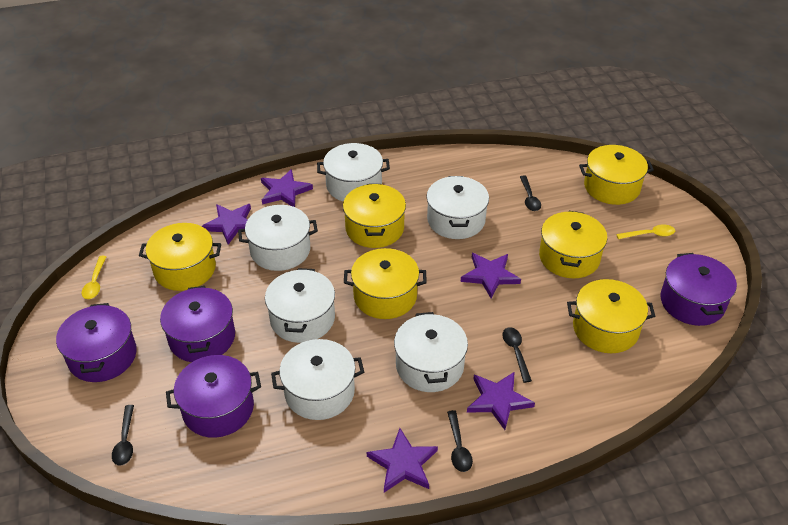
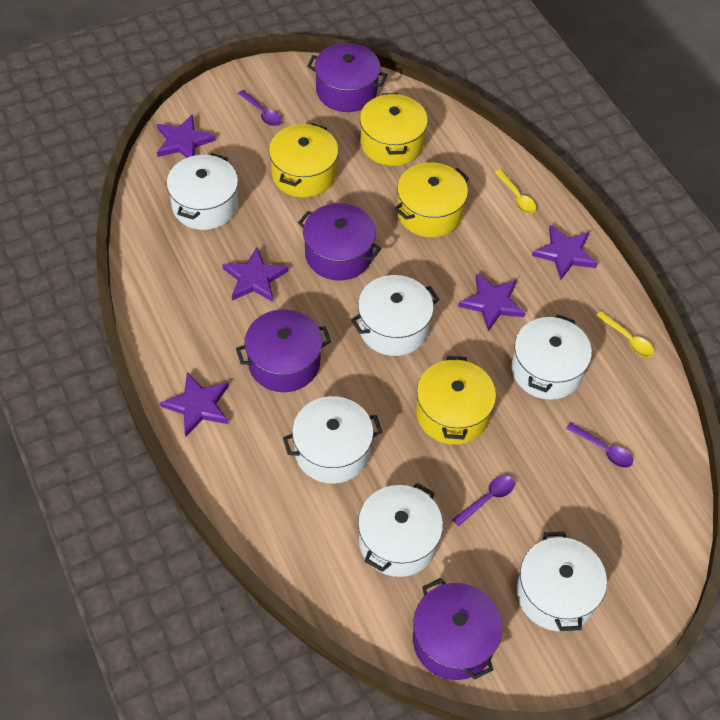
black spoon: 4 -> 0
purple spoon: 0 -> 3
yellow pot: 6 -> 4

